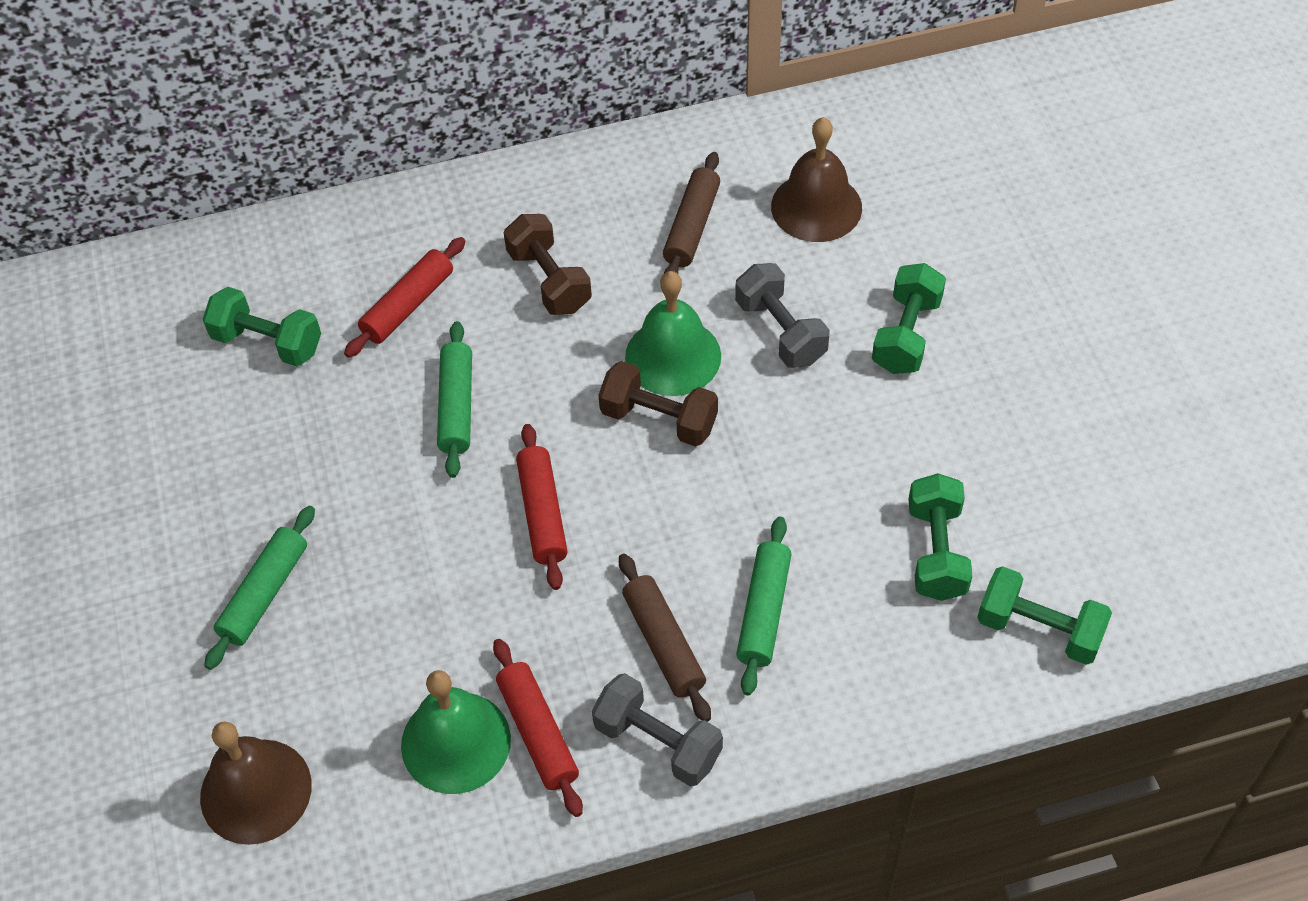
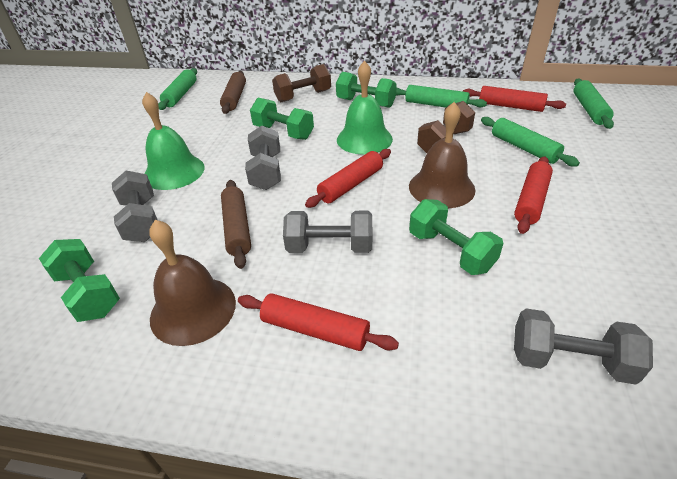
green rolling pin: 3 -> 4
grey dumbbell: 2 -> 4
red rolling pin: 3 -> 4

